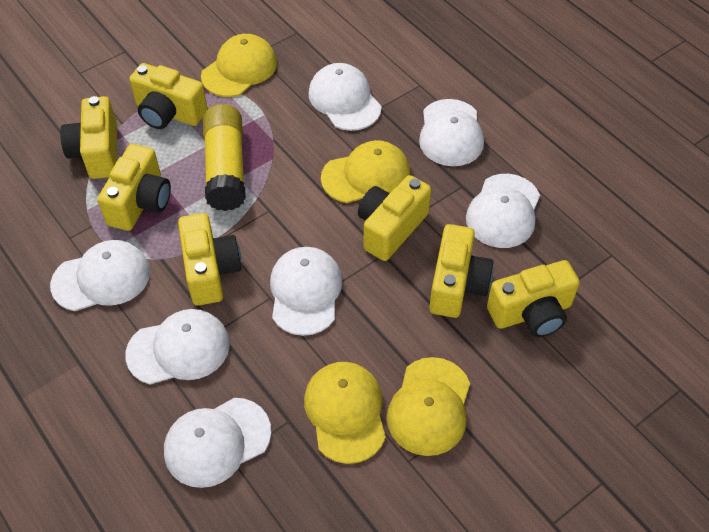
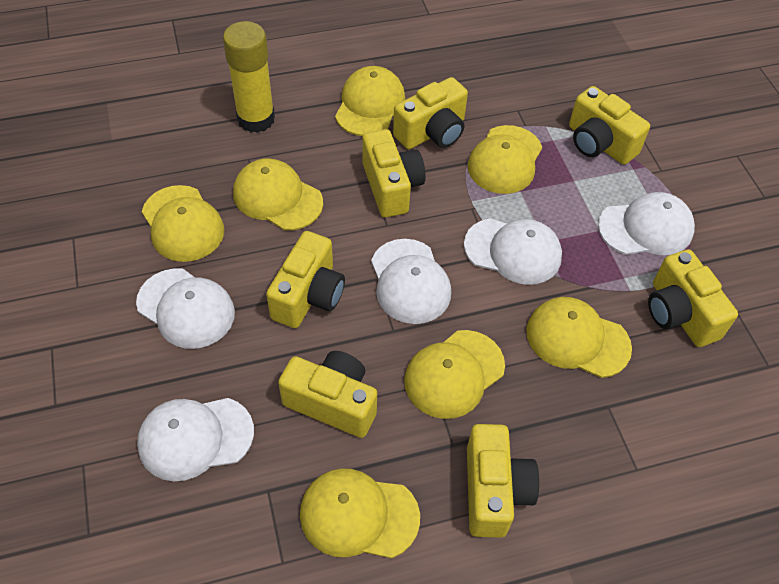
white cap: 7 -> 5
yellow cap: 4 -> 7

